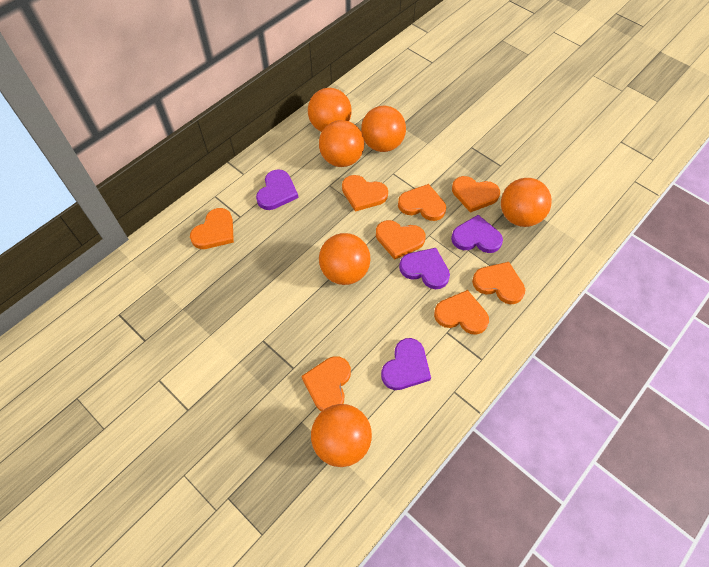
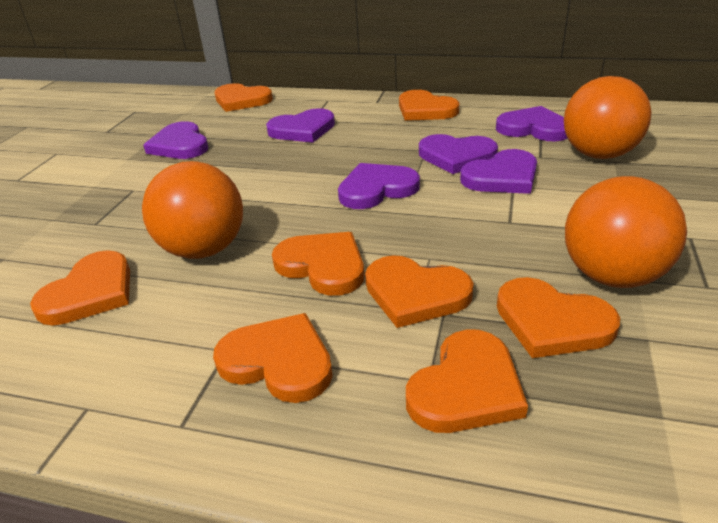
orange ball: 6 -> 3
purple heart: 4 -> 6

